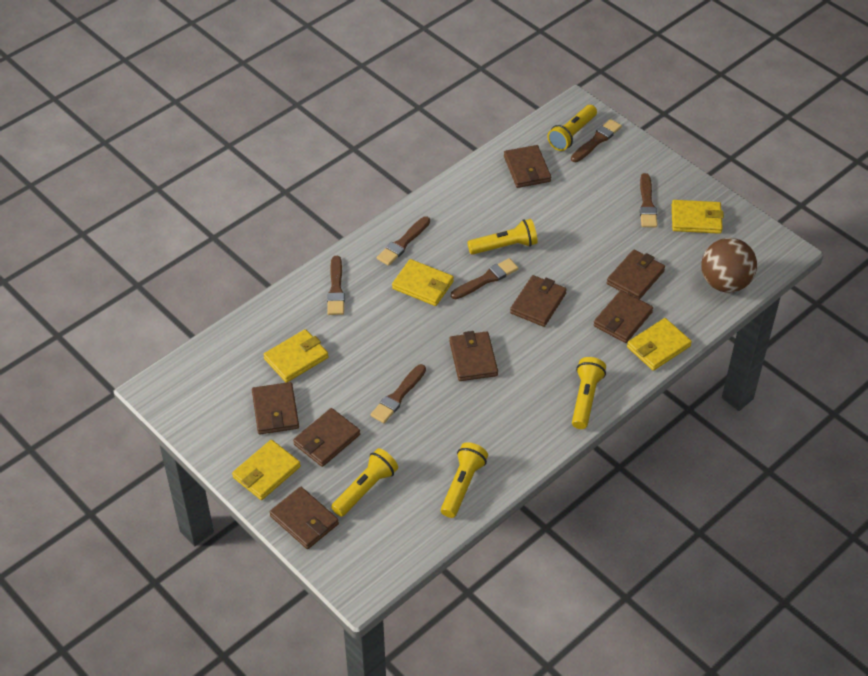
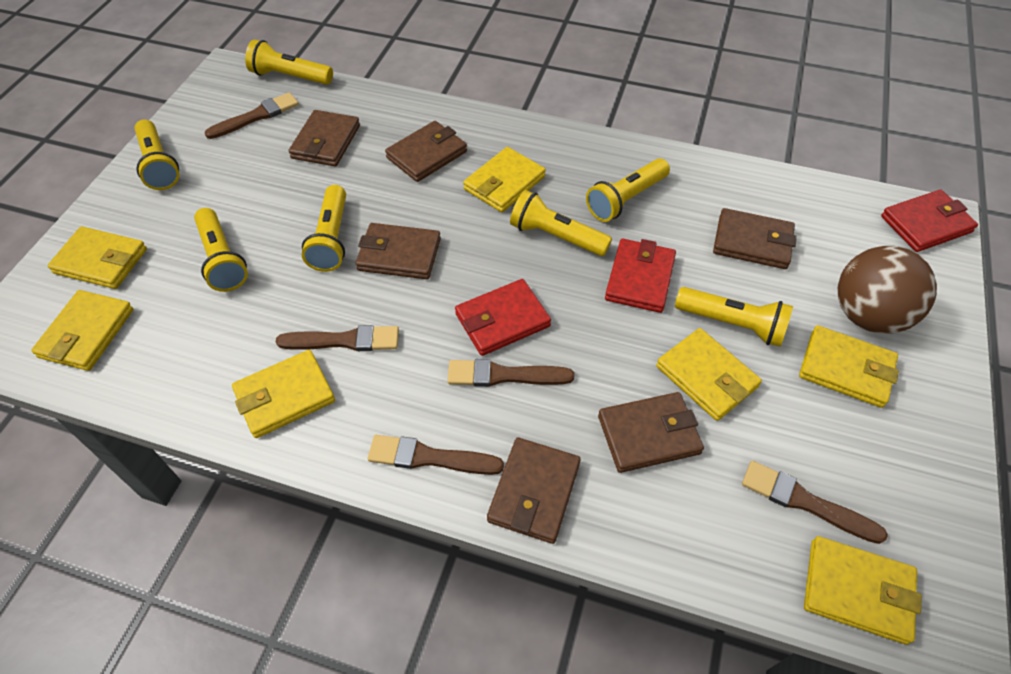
brown brush: 6 -> 5
brown wallet: 8 -> 6
red wallet: 0 -> 3
yellow flashlight: 5 -> 7
yellow wallet: 5 -> 7

